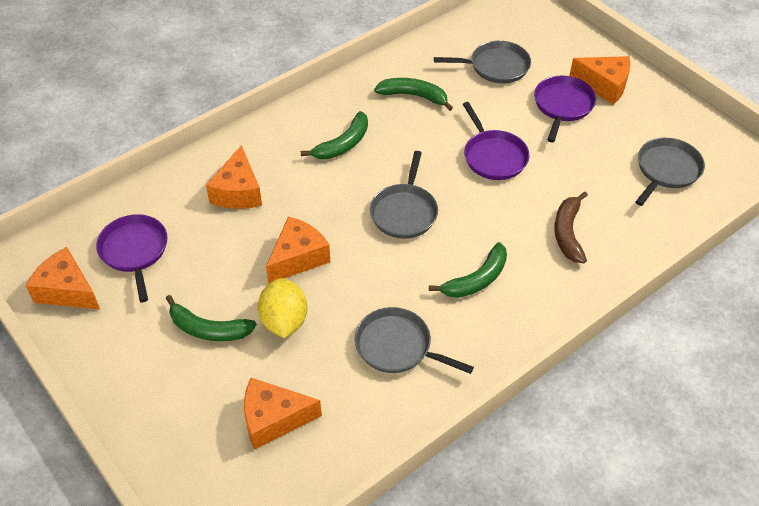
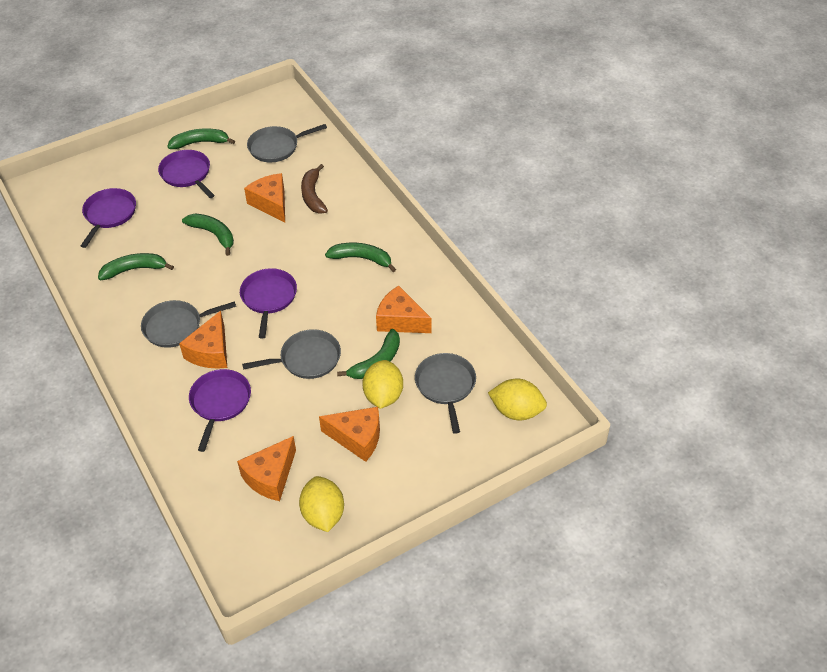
green banana: 4 -> 5
purple pan: 3 -> 4
yellow lemon: 1 -> 3

